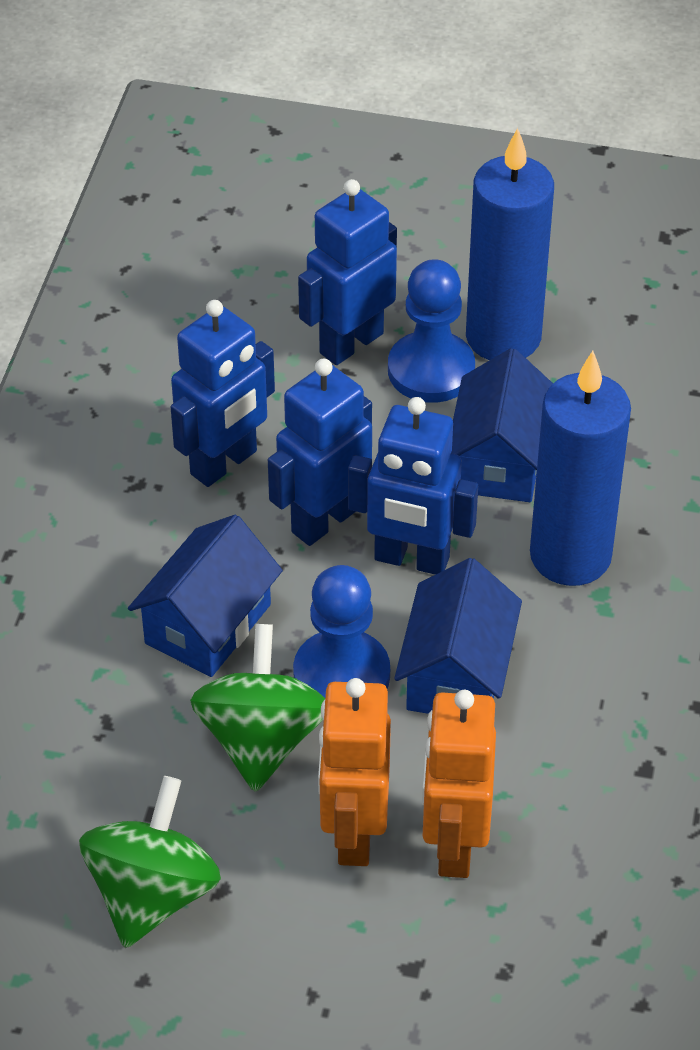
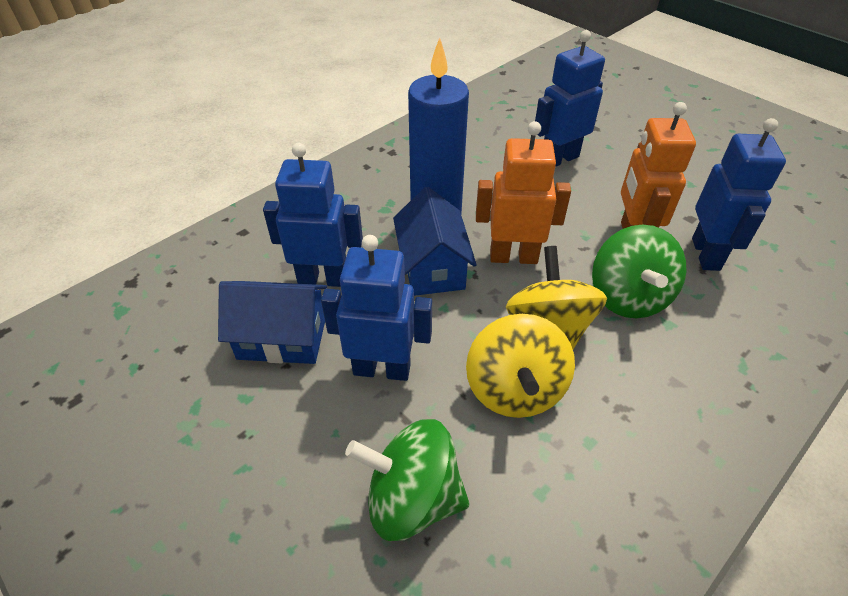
blue candle: 2 -> 1
blue house: 3 -> 2
blue pawn: 2 -> 0
yellow spinning top: 0 -> 2

